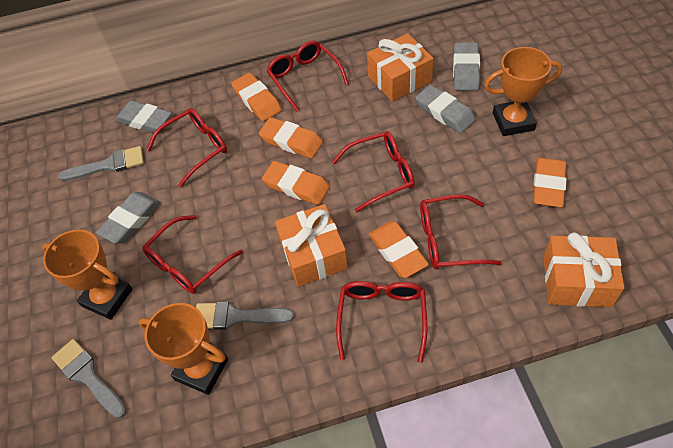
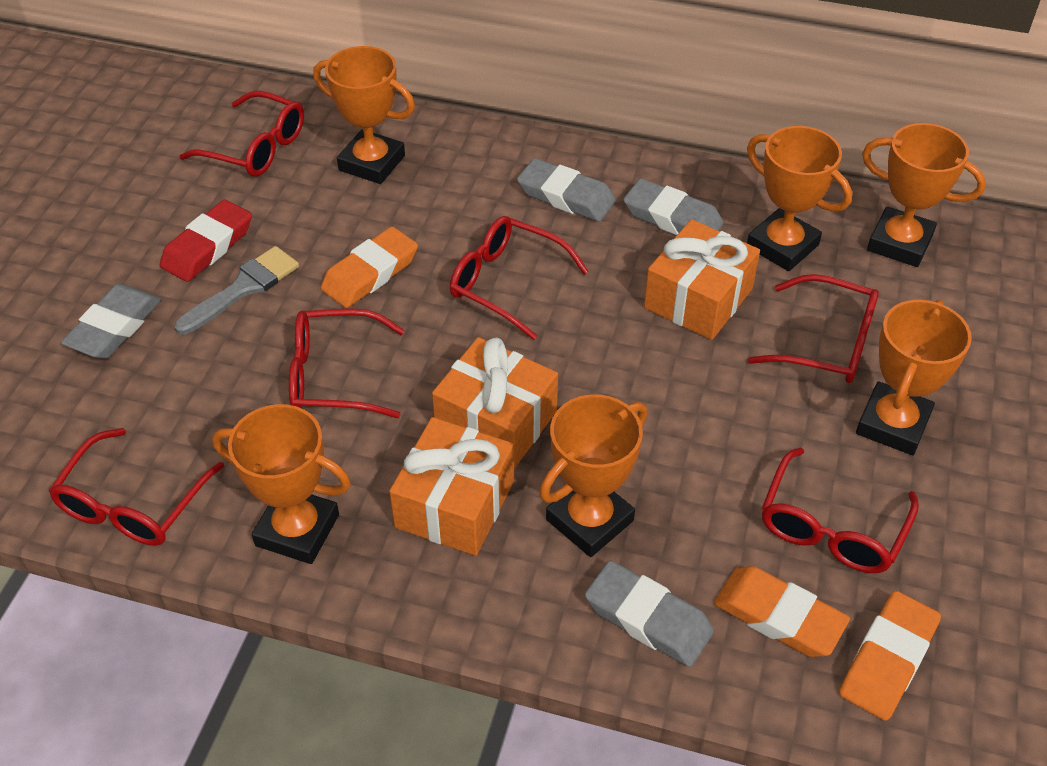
grey brush: 3 -> 1
orange eraser: 5 -> 3
orange trophy: 3 -> 6
red eraser: 0 -> 1

